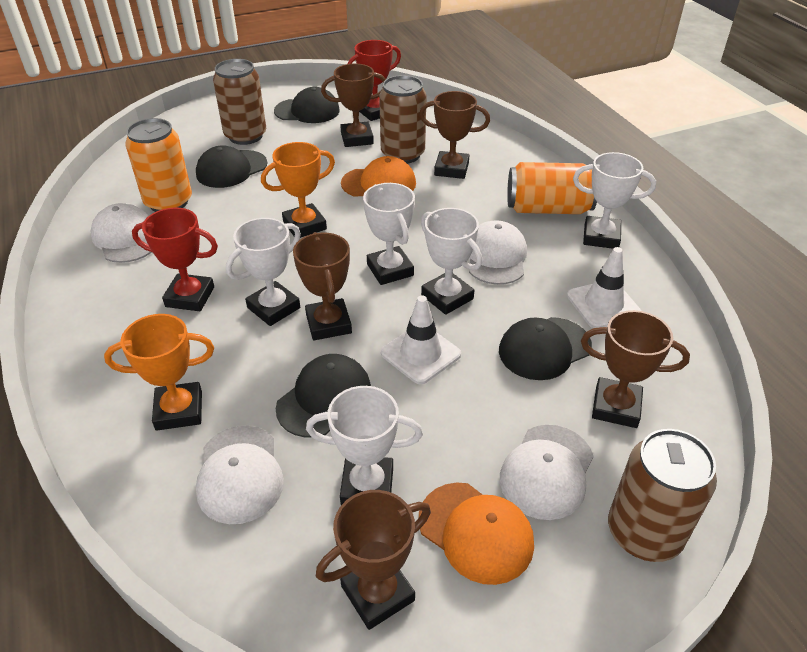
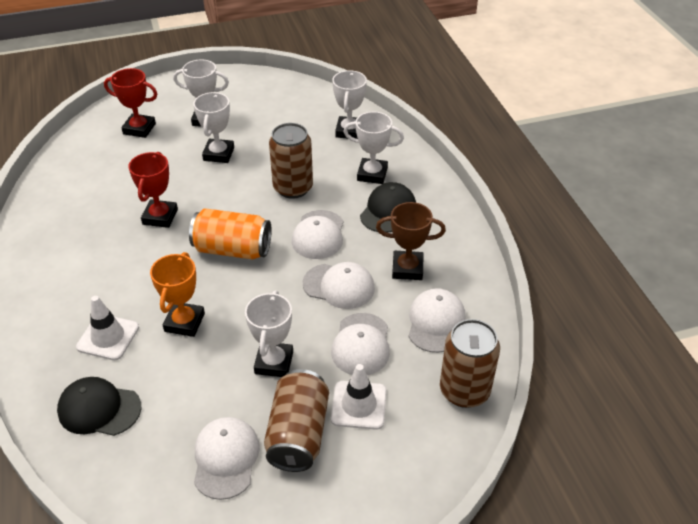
black cap: 4 -> 2
brown trophy: 5 -> 1
orange can: 2 -> 1
orange cap: 2 -> 0
orange trophy: 2 -> 1
white cap: 4 -> 5

